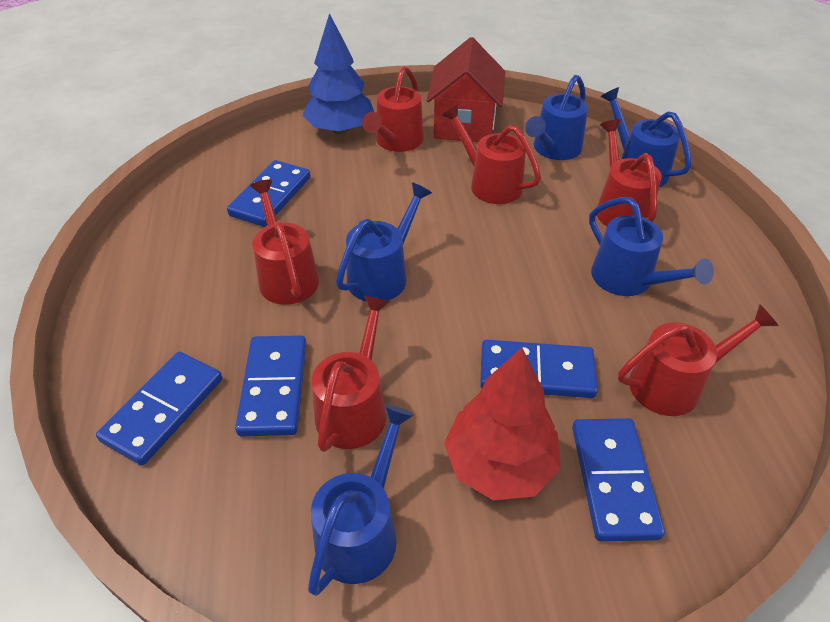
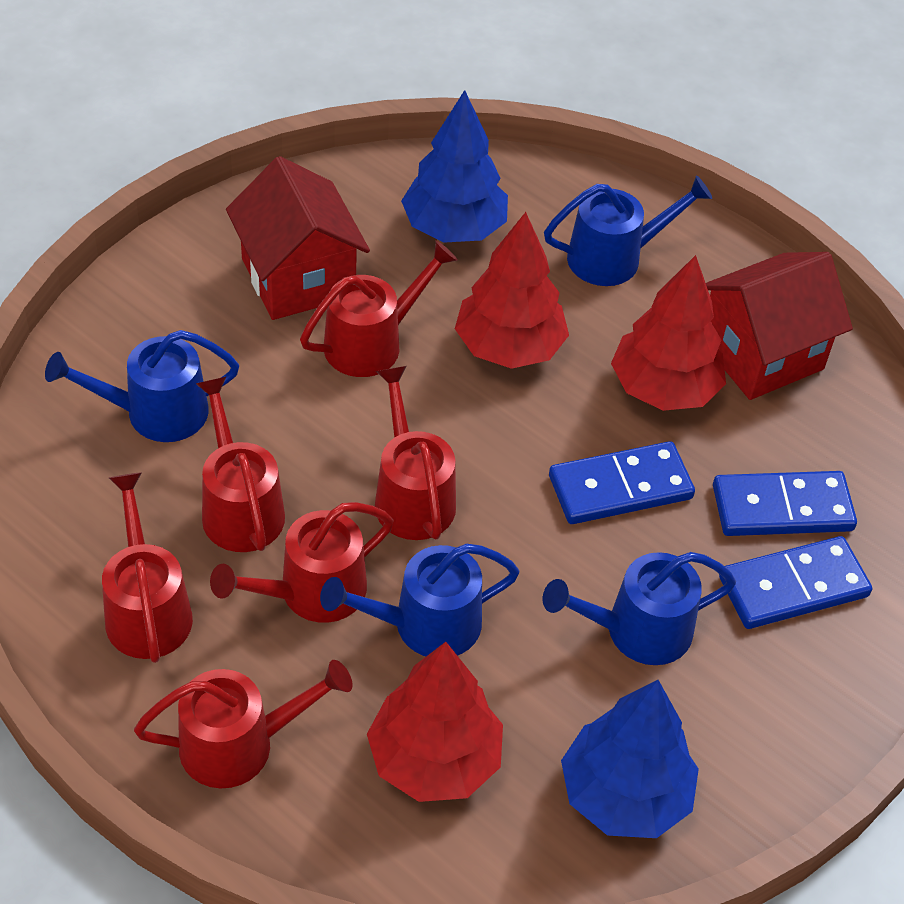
blue domino: 5 -> 3
blue tree: 1 -> 2
blue watering can: 5 -> 4
red house: 1 -> 2
red tree: 1 -> 3

